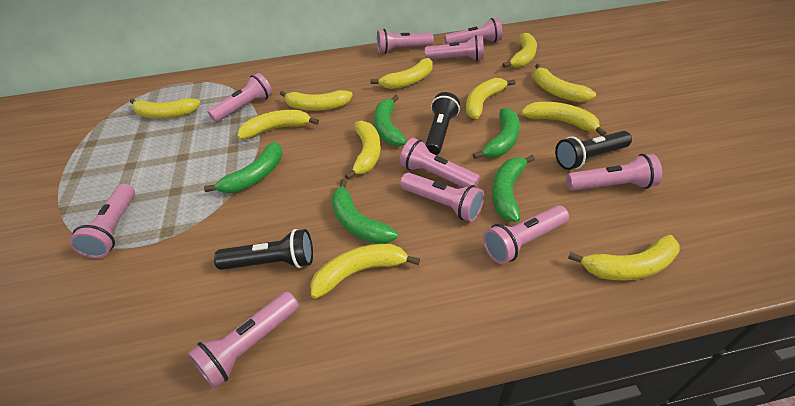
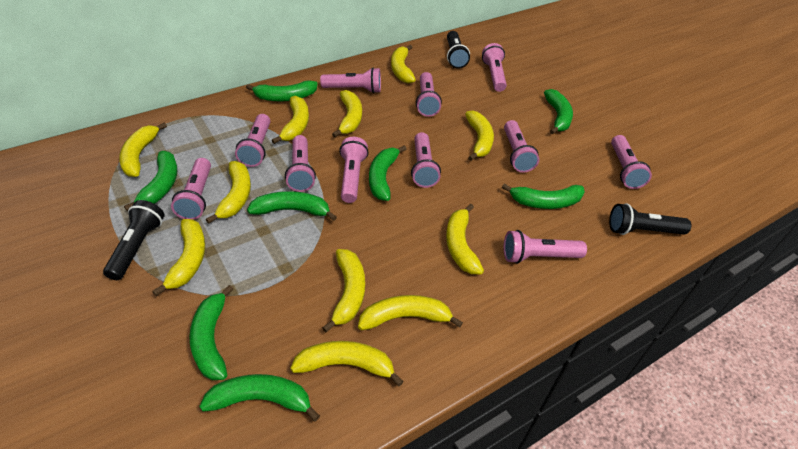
green banana: 5 -> 8
pink flashlight: 10 -> 11

